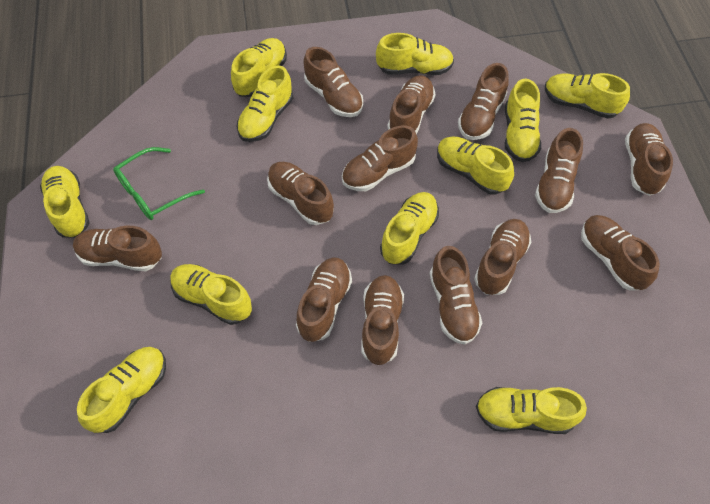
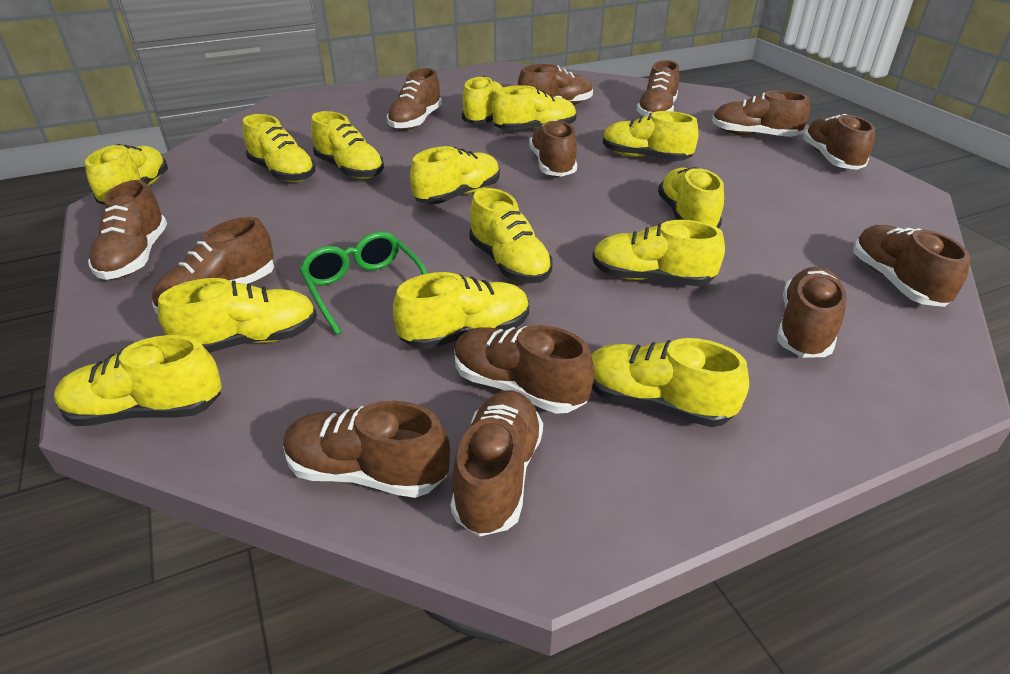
yellow shoe: 11 -> 14

